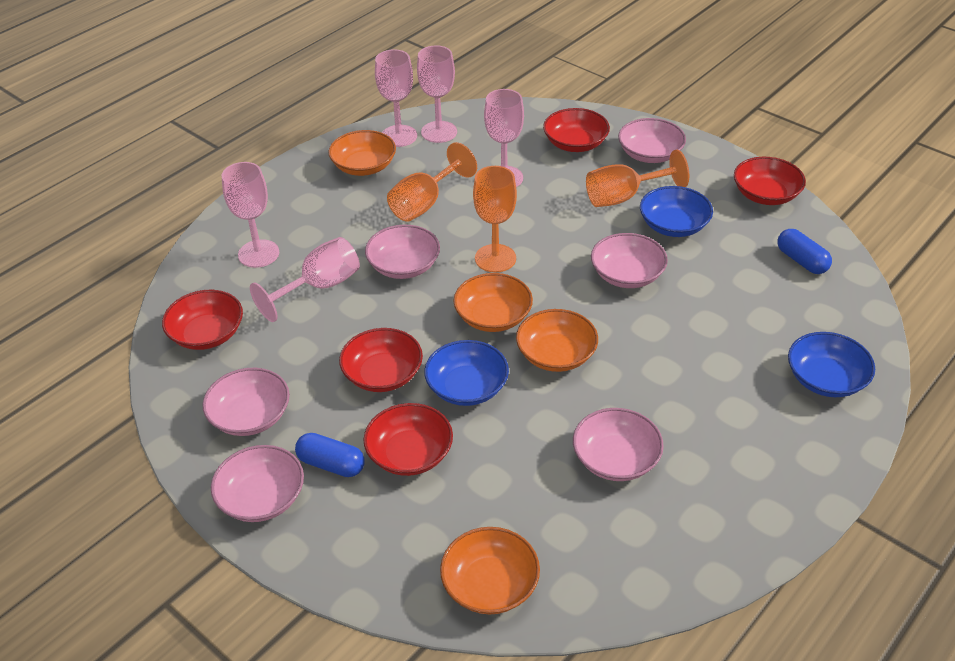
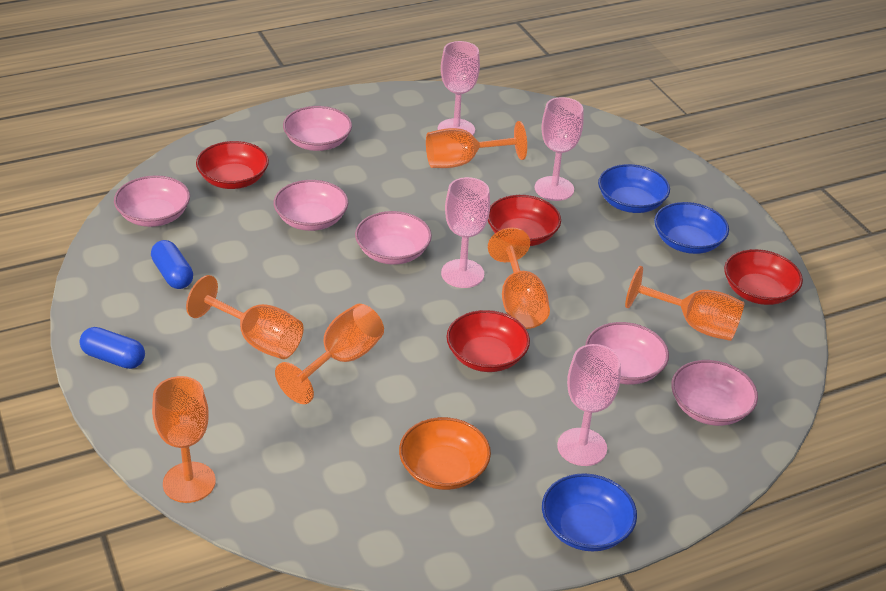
orange bowl: 4 -> 1
orange goblet: 3 -> 6
pink goblet: 5 -> 4
red bowl: 5 -> 4

